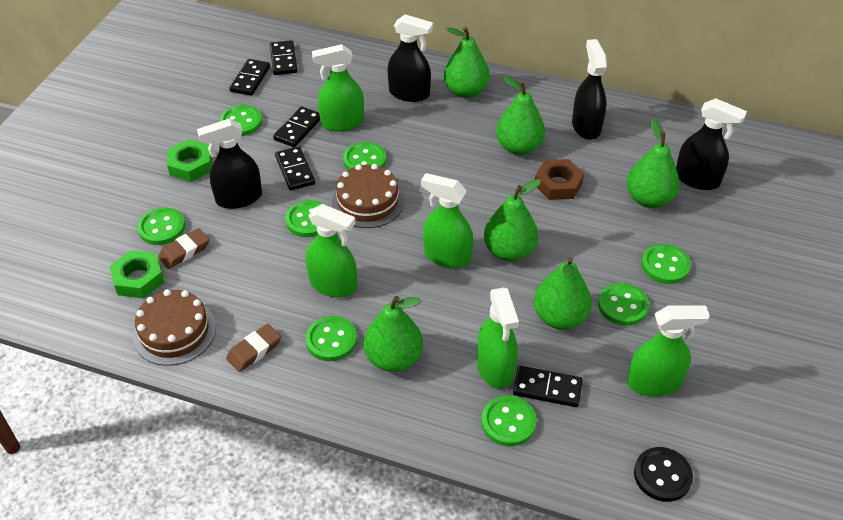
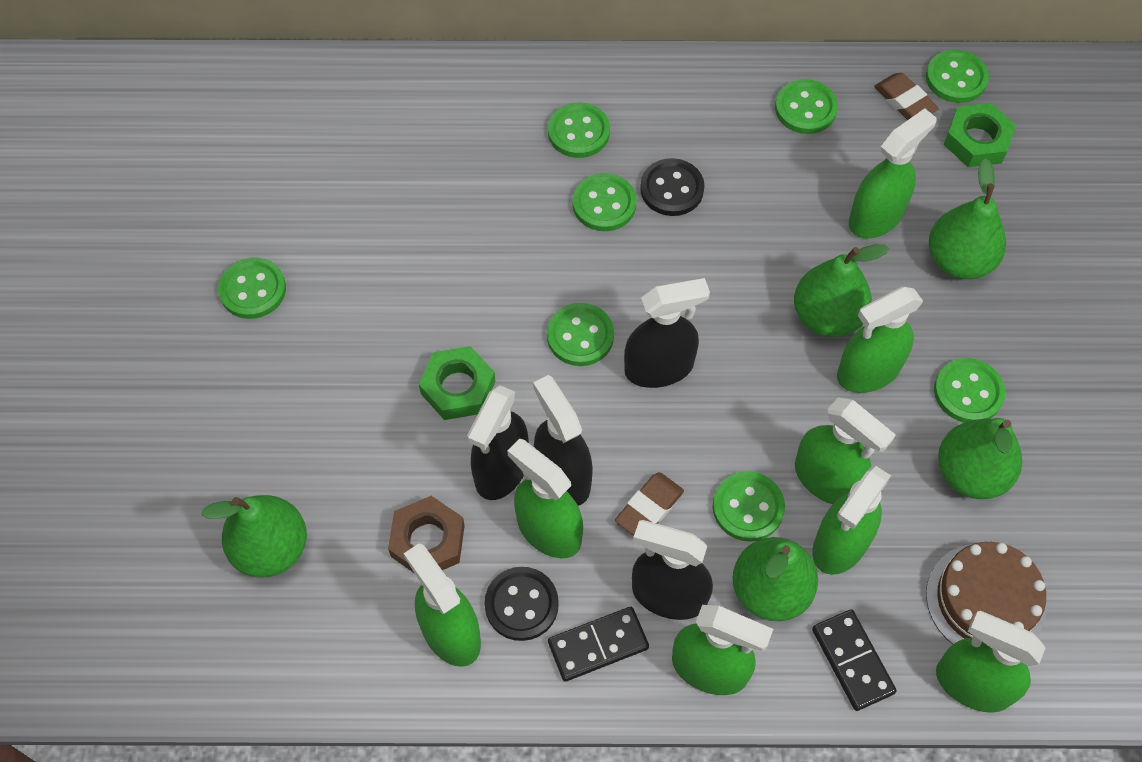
black button: 1 -> 2
black domino: 5 -> 2
brown cake: 2 -> 1
green pear: 6 -> 5
green spray bottle: 5 -> 8

